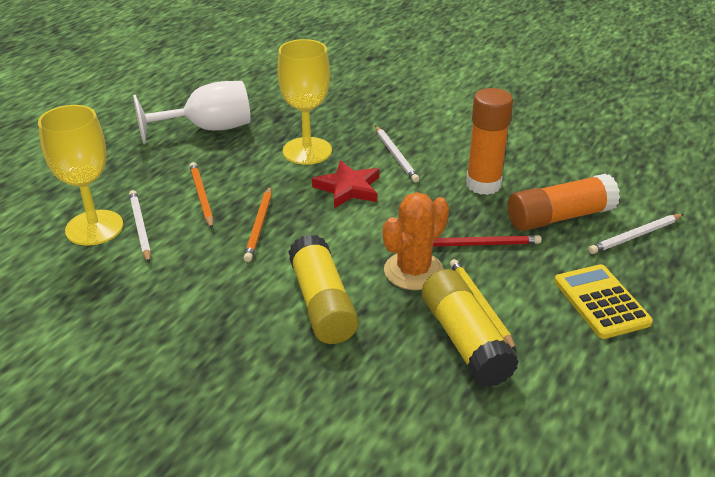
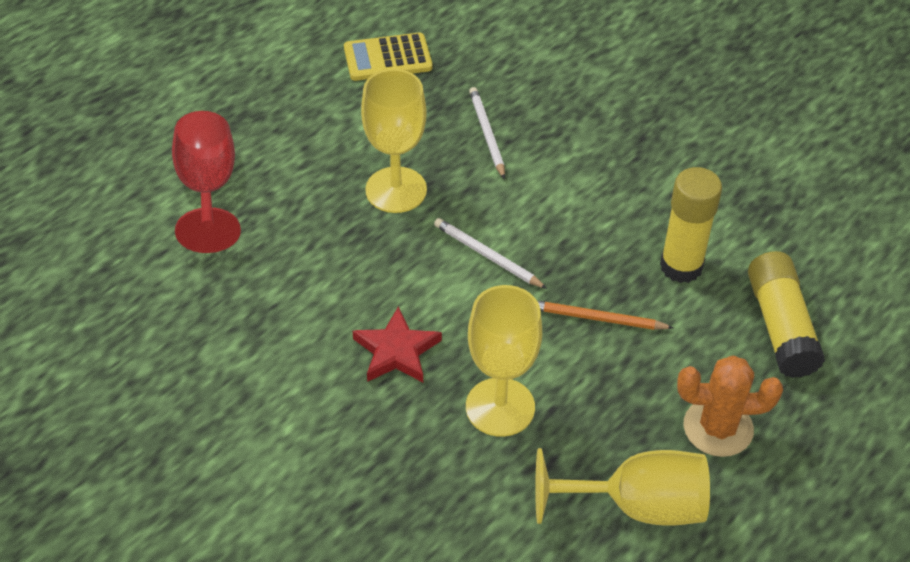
orange glue stick: 2 -> 0
orange pencil: 2 -> 1
red goblet: 0 -> 1
red pencil: 1 -> 0
white goblet: 1 -> 0
white pencil: 3 -> 2
yellow goblet: 2 -> 3
yellow pencil: 1 -> 0

